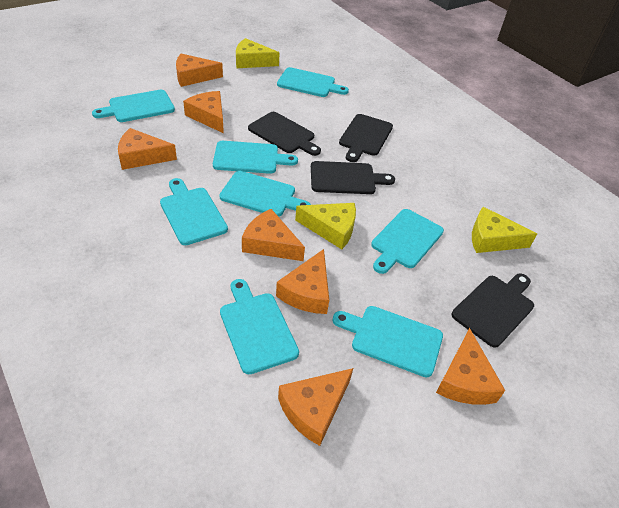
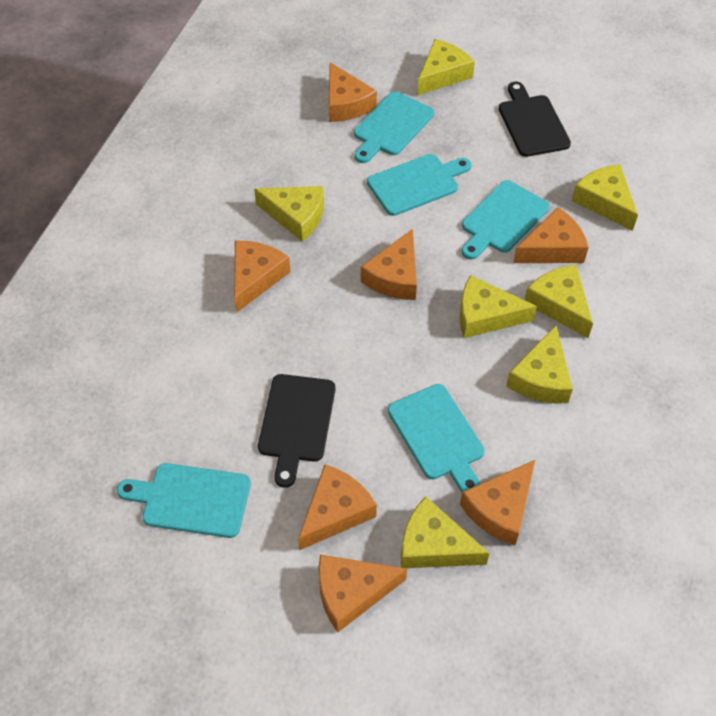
black cutting board: 4 -> 2
turquoise cutting board: 8 -> 5
yellow cheese: 3 -> 7

